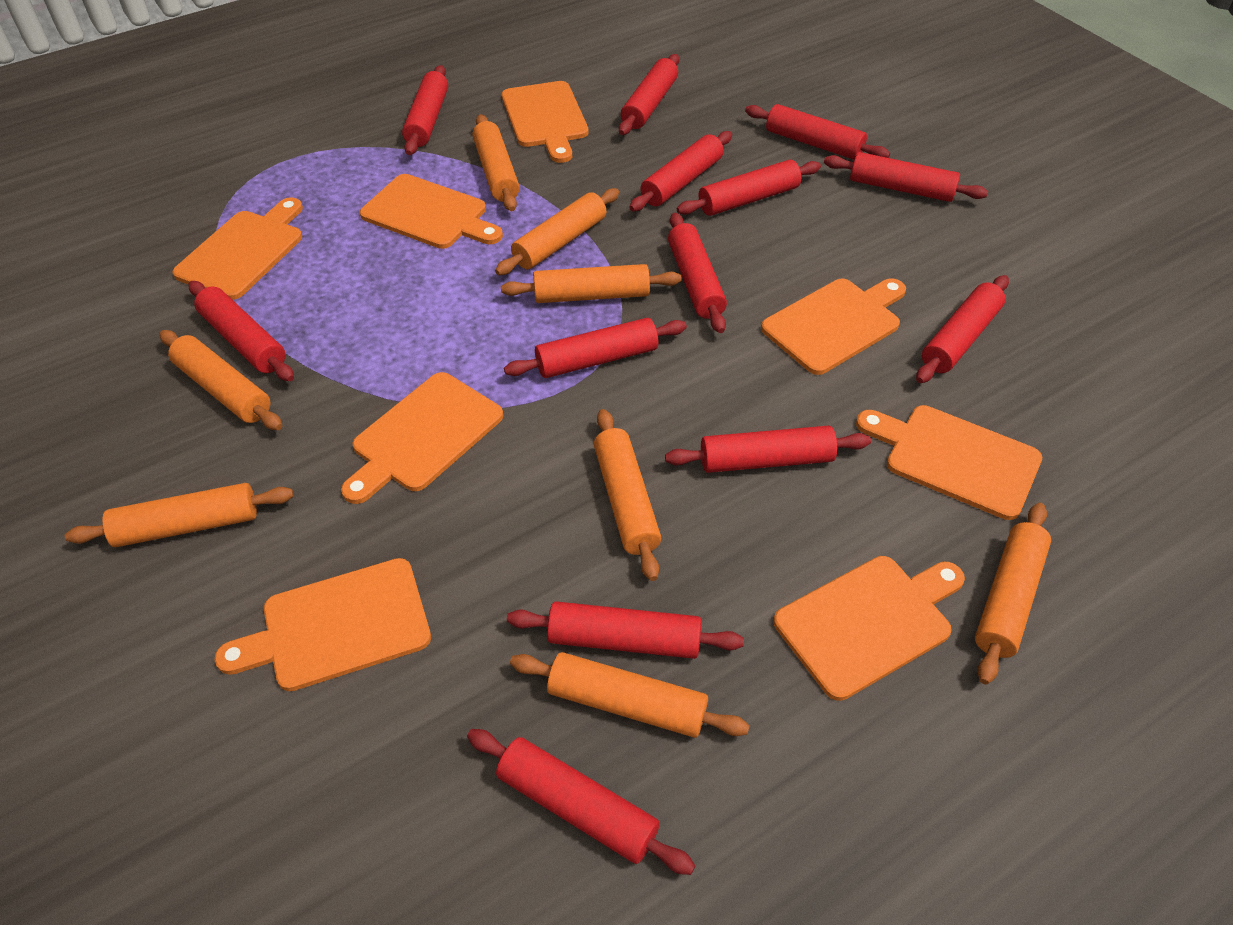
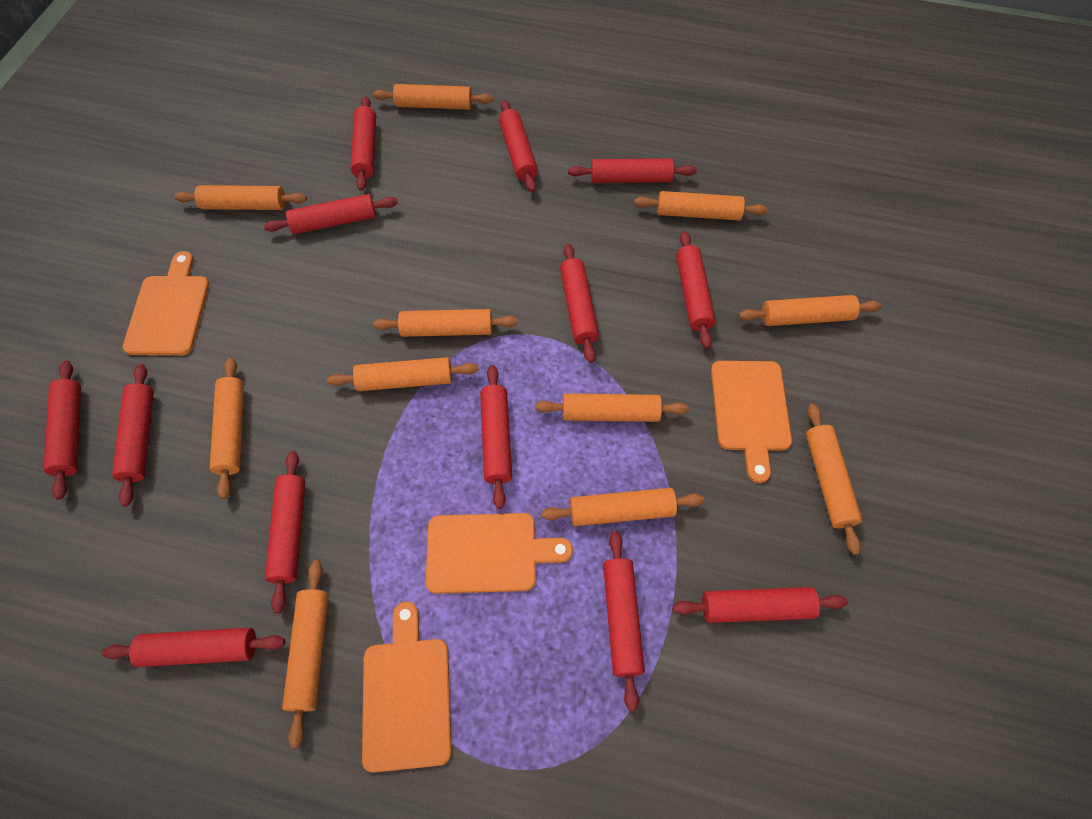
orange cutting board: 8 -> 4
orange rolling pin: 8 -> 11

